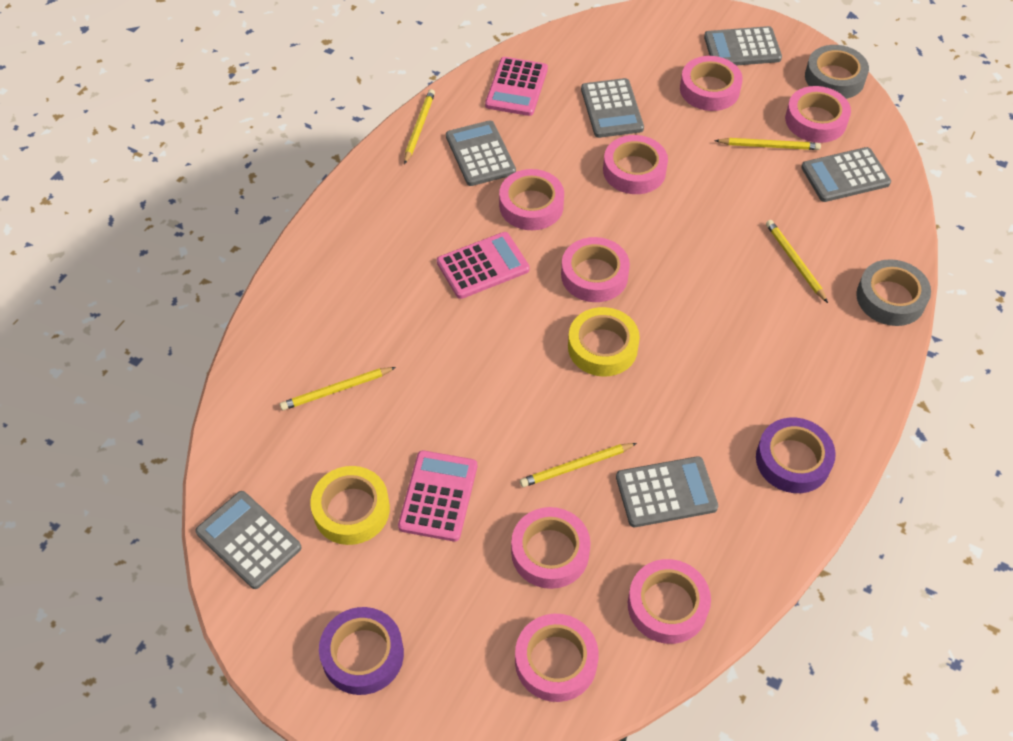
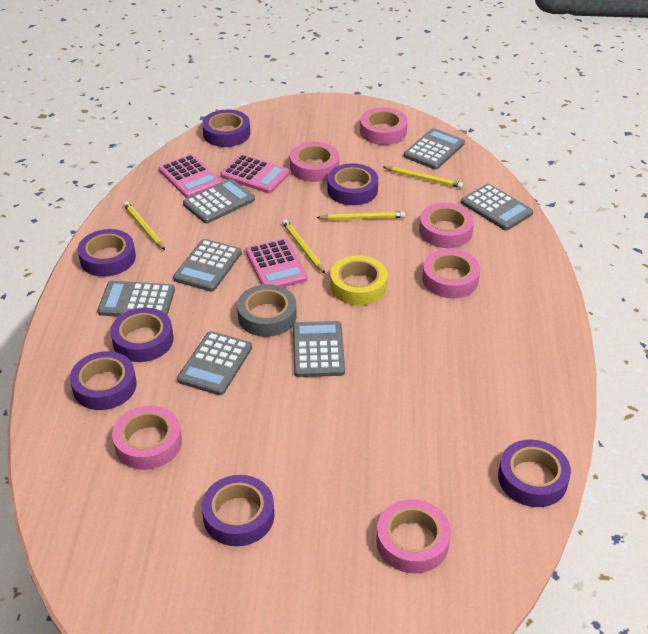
grey calculator: 6 -> 7
grey tape: 2 -> 1
pink tape: 8 -> 6
purple tape: 2 -> 7
yellow pencil: 5 -> 4
yellow tape: 2 -> 1

